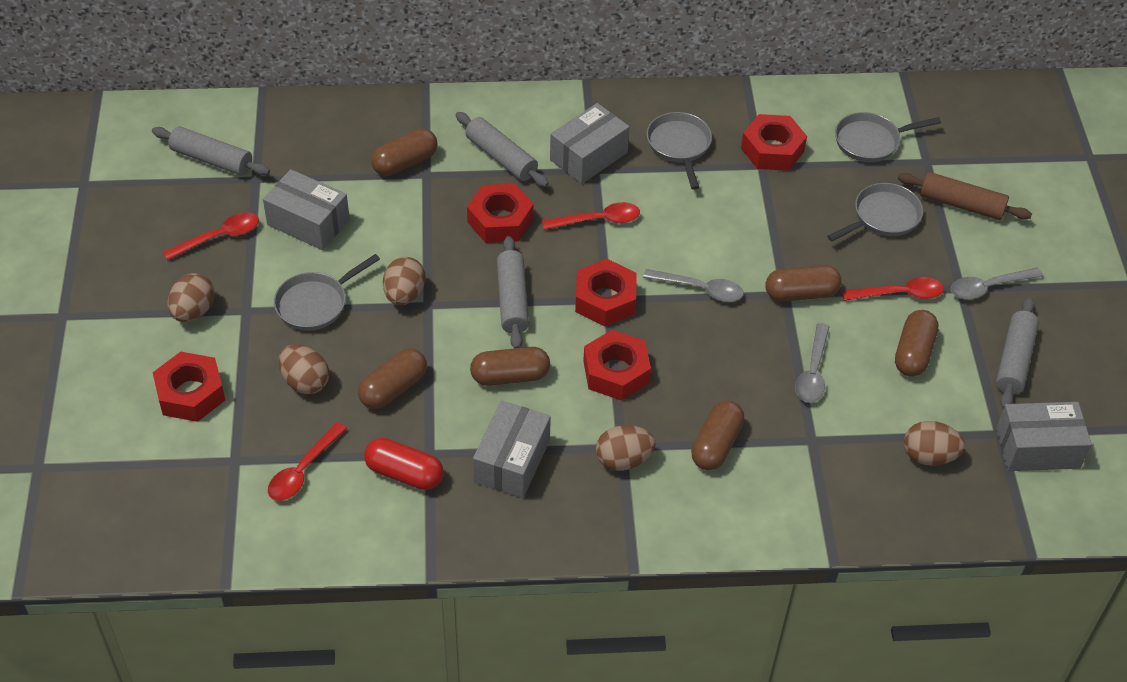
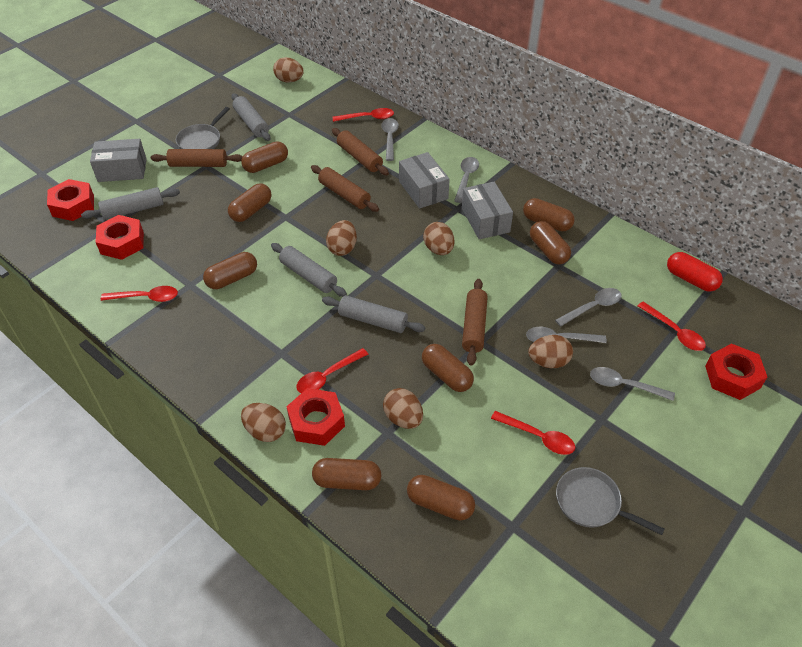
brown capsule: 6 -> 8
brown egg: 5 -> 6
brown rolling pin: 1 -> 4
grey box: 4 -> 3
grey pan: 4 -> 2
grey spoon: 3 -> 5
red nut: 5 -> 4
red spoon: 4 -> 5

